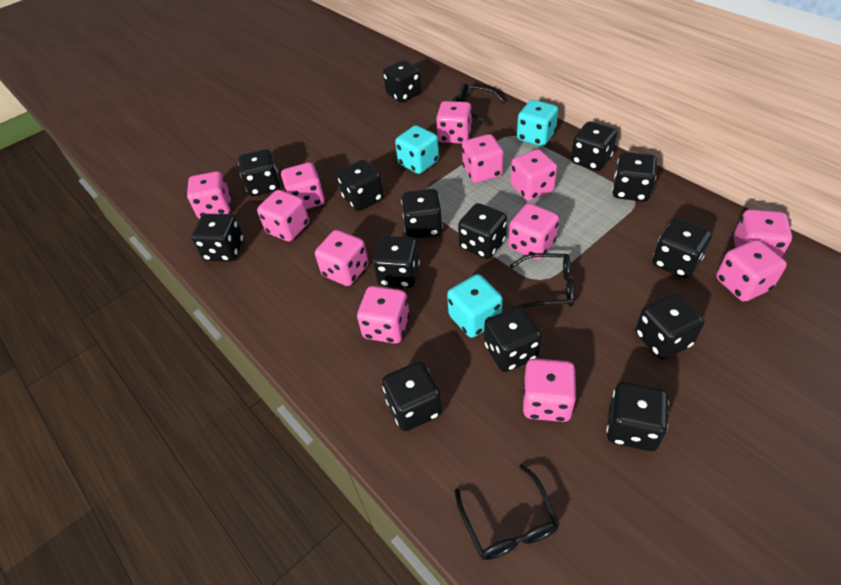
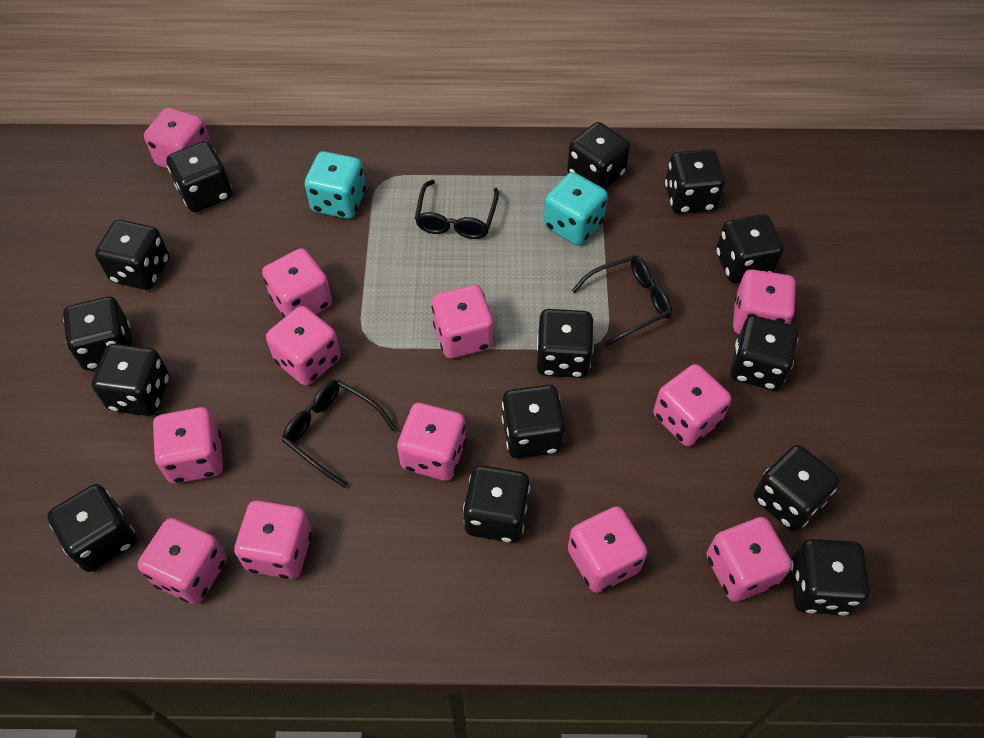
turquoise dice: 3 -> 2

